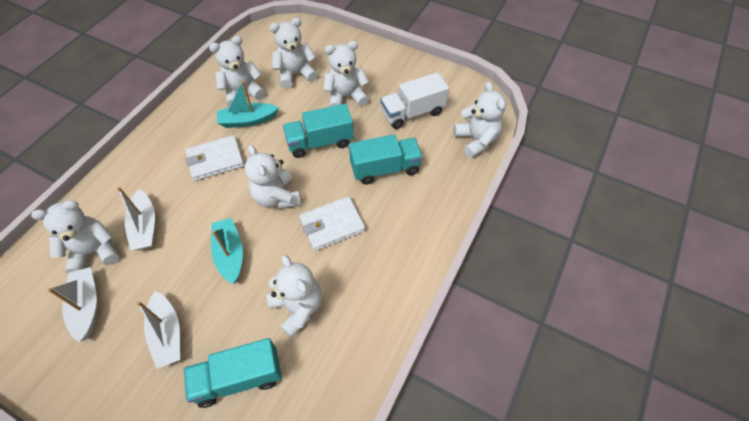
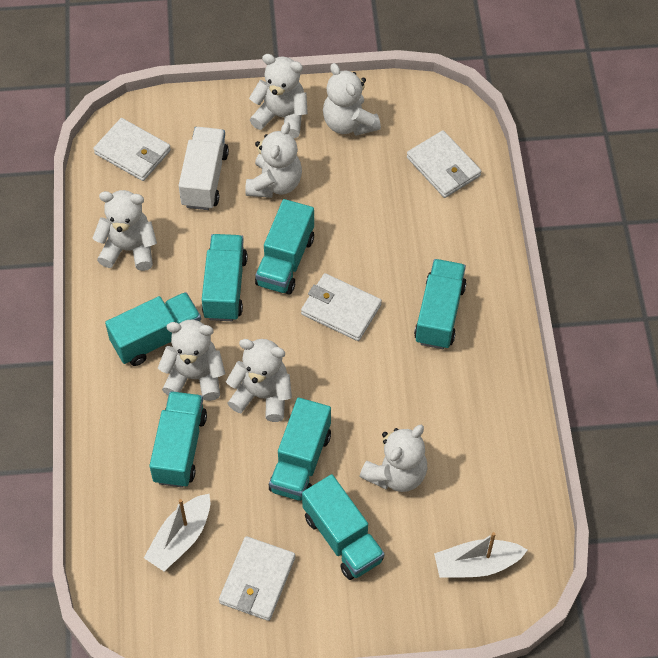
turquoise boat: 2 -> 0
turquoise truck: 3 -> 7
white boat: 3 -> 2
white wallet: 2 -> 4

